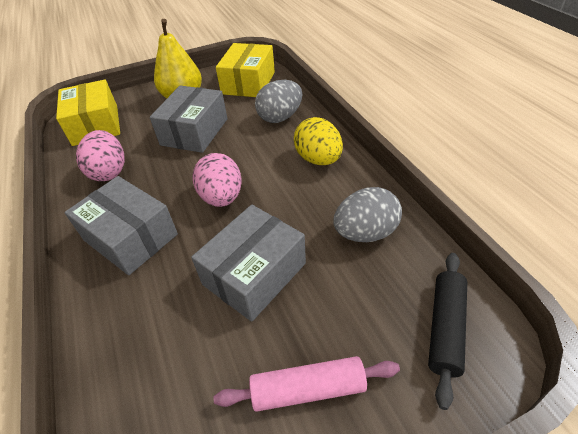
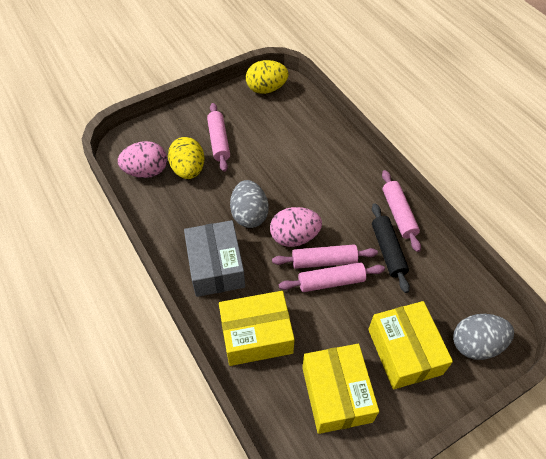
grey box: 3 -> 1
pink rolling pin: 1 -> 4
yellow box: 2 -> 3
yellow egg: 1 -> 2
yellow pear: 1 -> 0

